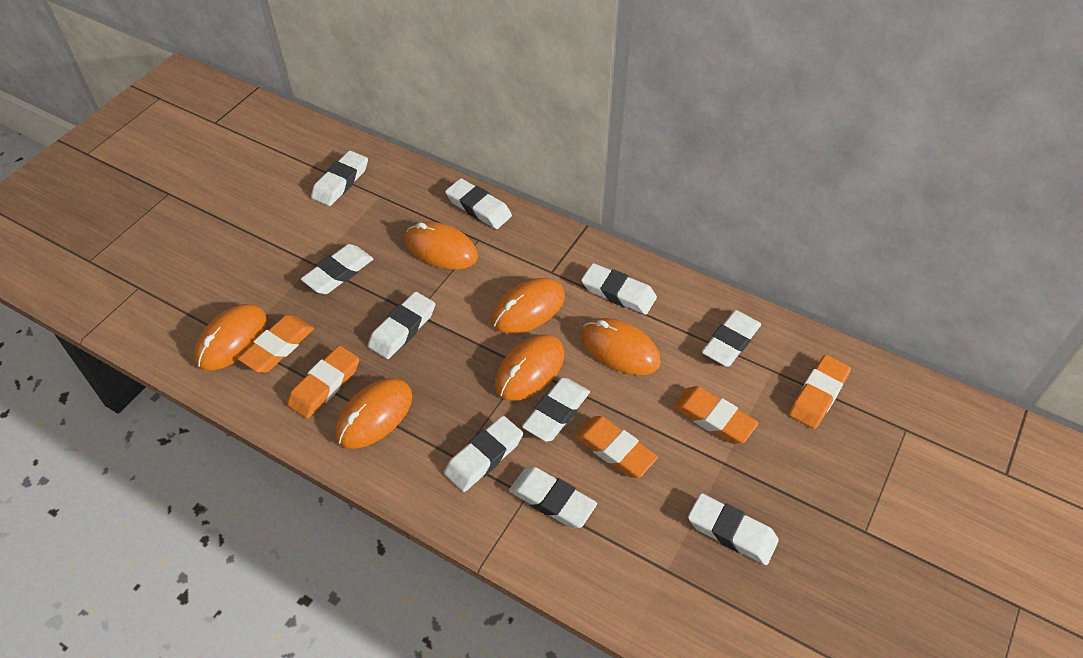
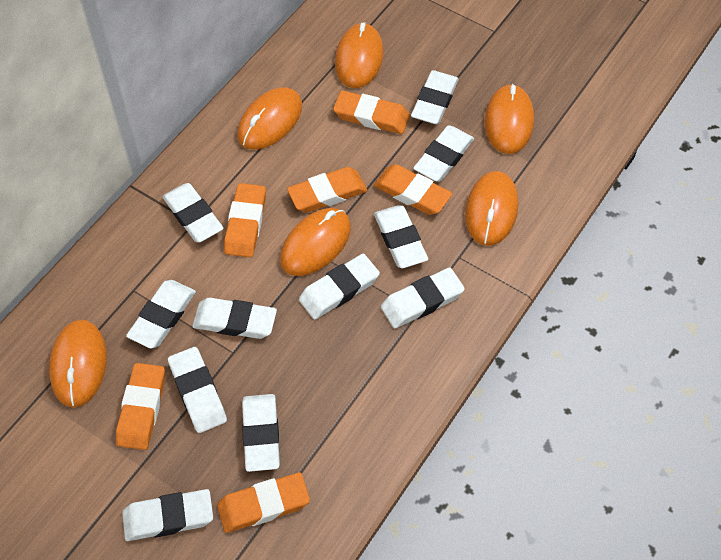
orange eraser: 5 -> 6
white eraser: 10 -> 11

